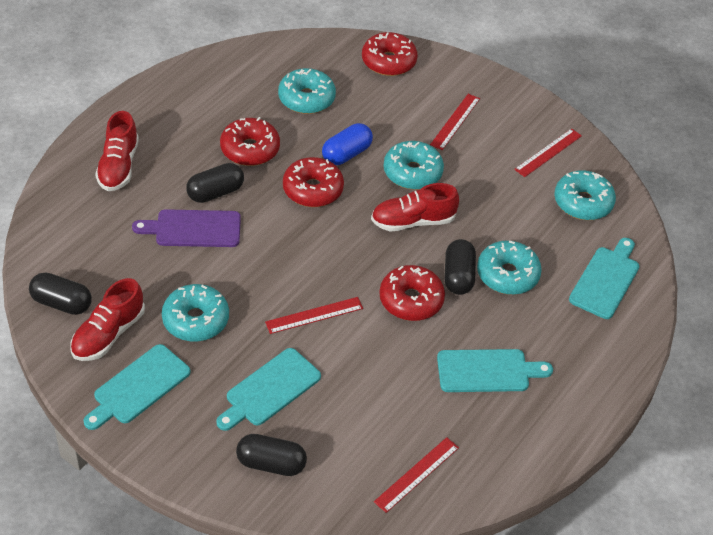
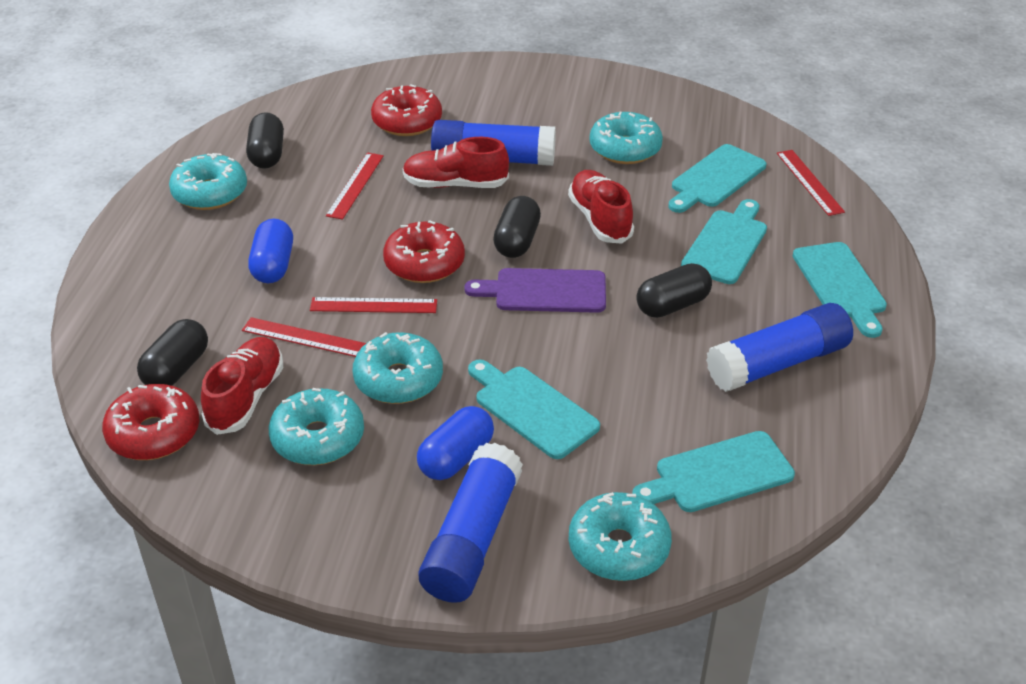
blue capsule: 1 -> 2
blue glue stick: 0 -> 3
red donut: 4 -> 3
turquoise cutting board: 4 -> 5

